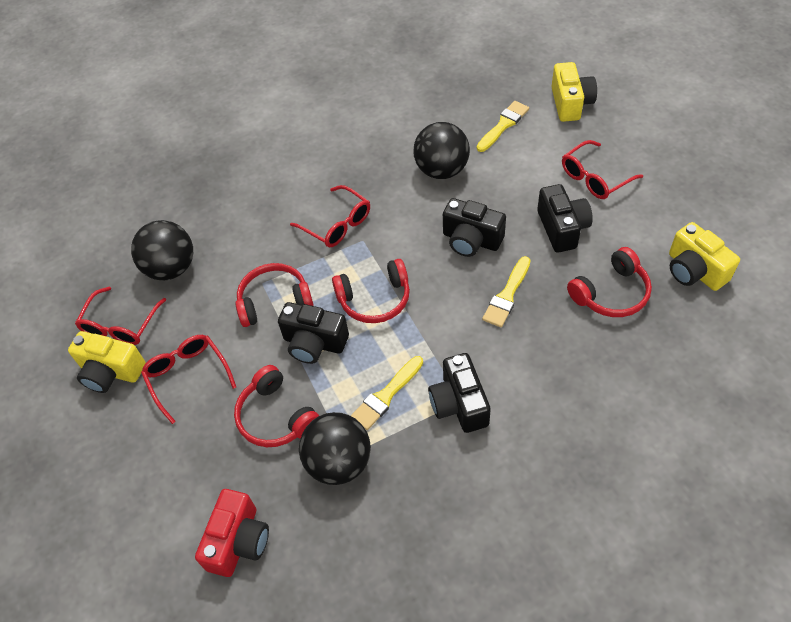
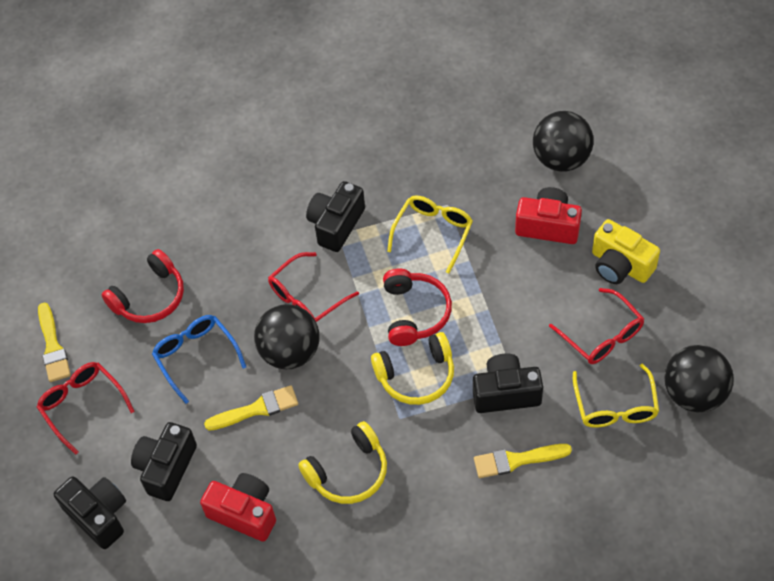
blue glasses: 0 -> 1
red camera: 1 -> 2
red glasses: 4 -> 3
red headphones: 4 -> 2
yellow camera: 3 -> 1
yellow glasses: 0 -> 2
yellow headphones: 0 -> 2

